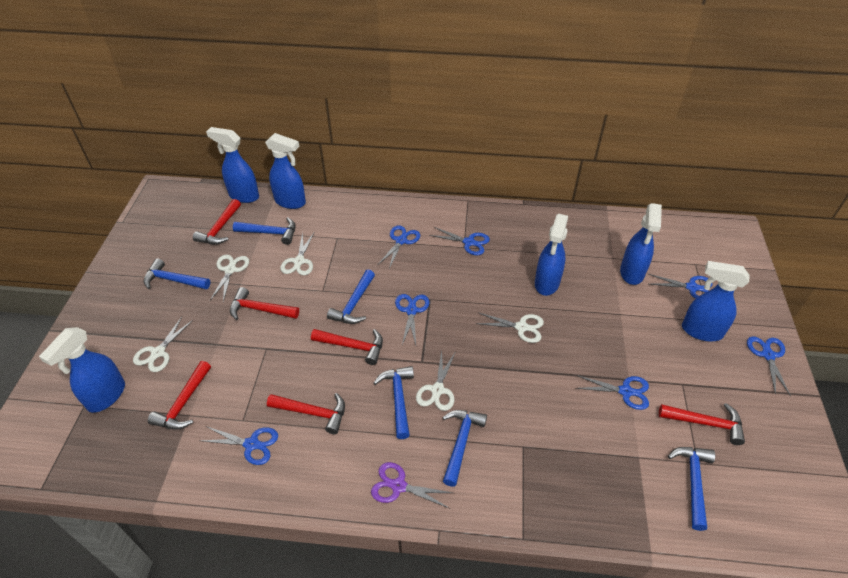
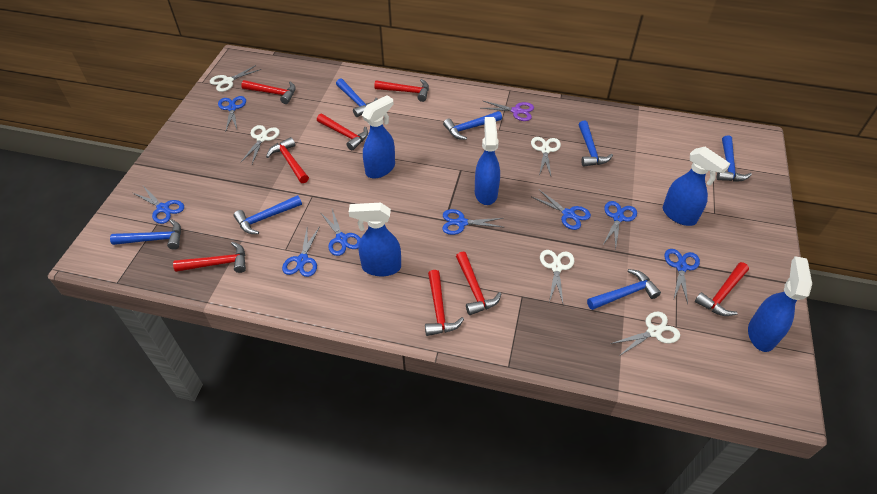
blue hammer: 6 -> 7
blue scissors: 7 -> 8
blue spray bottle: 6 -> 5
red hammer: 6 -> 8

